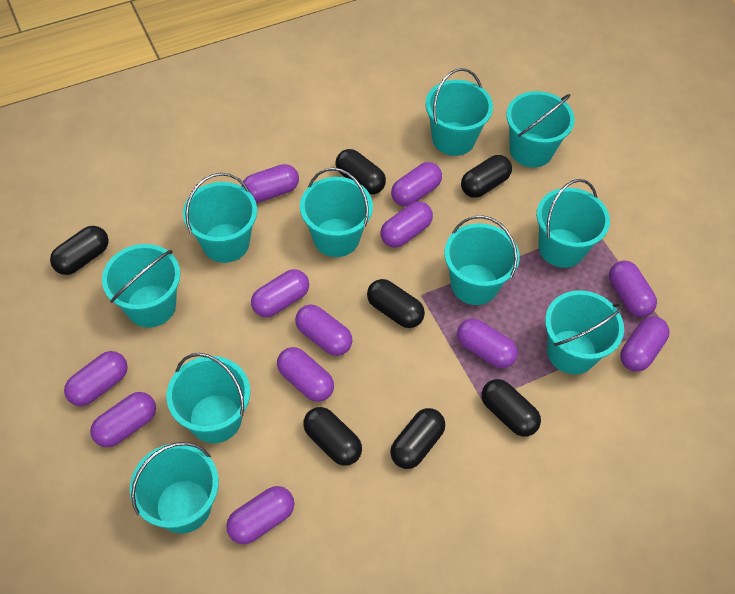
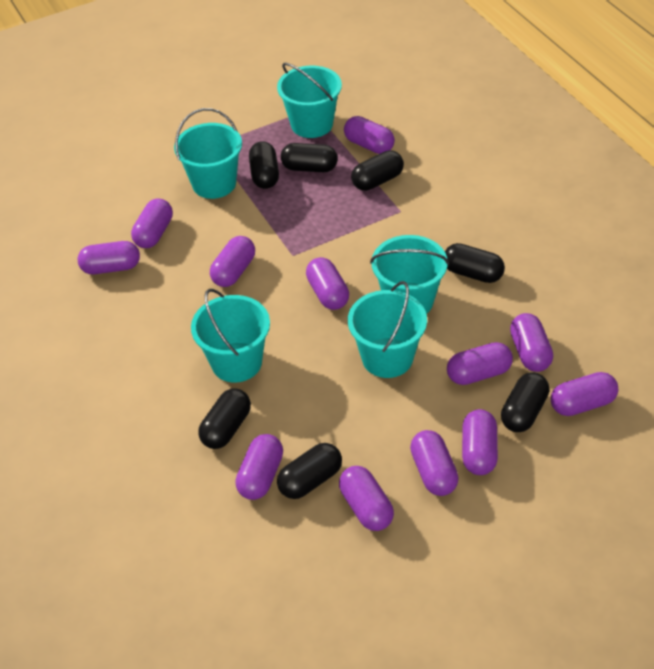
turquoise bucket: 10 -> 5

